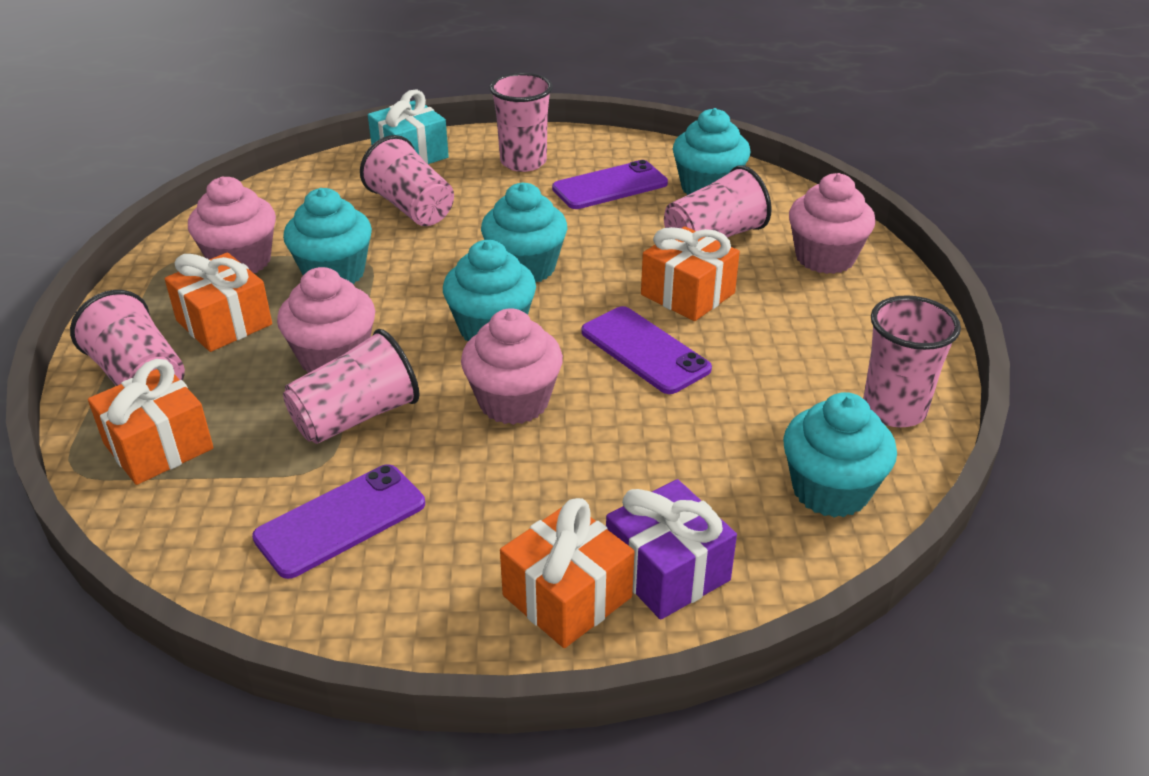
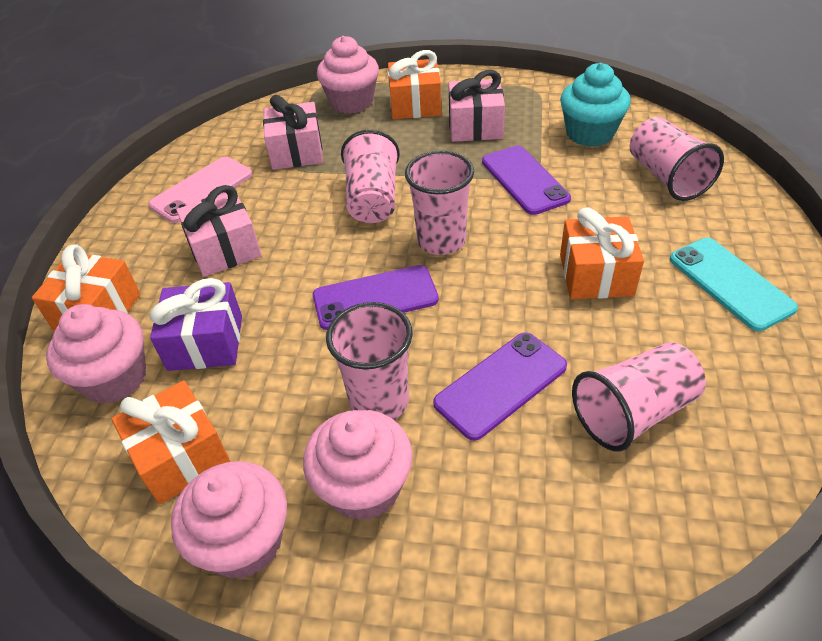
pink cup: 6 -> 5
pink gift: 0 -> 3
pink phone: 0 -> 1
turquoise cupcake: 5 -> 1
turquoise gift: 1 -> 0
turquoise phone: 0 -> 1

